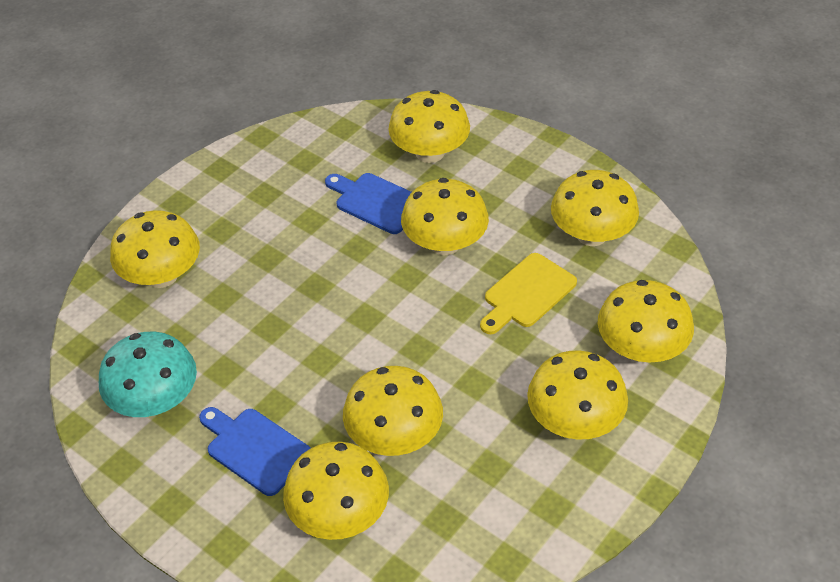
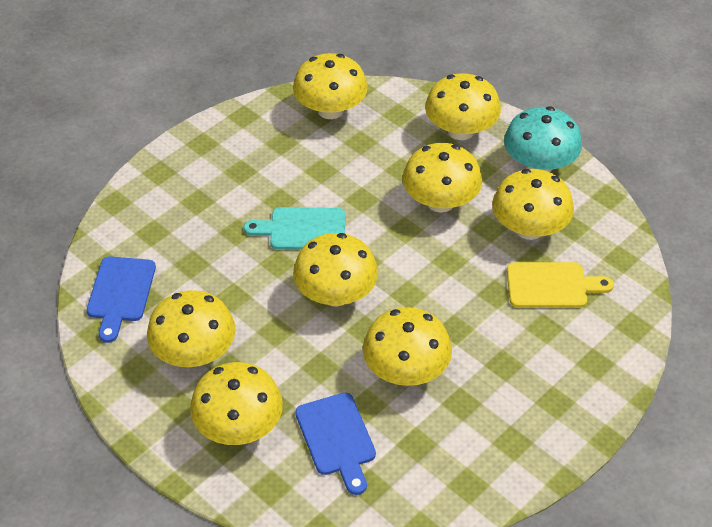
turquoise cutting board: 0 -> 1

